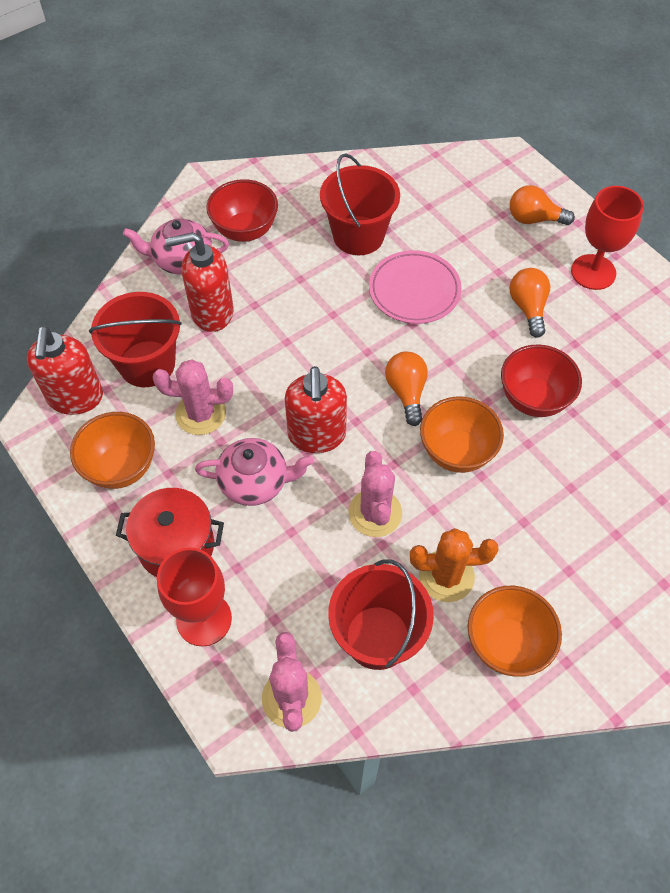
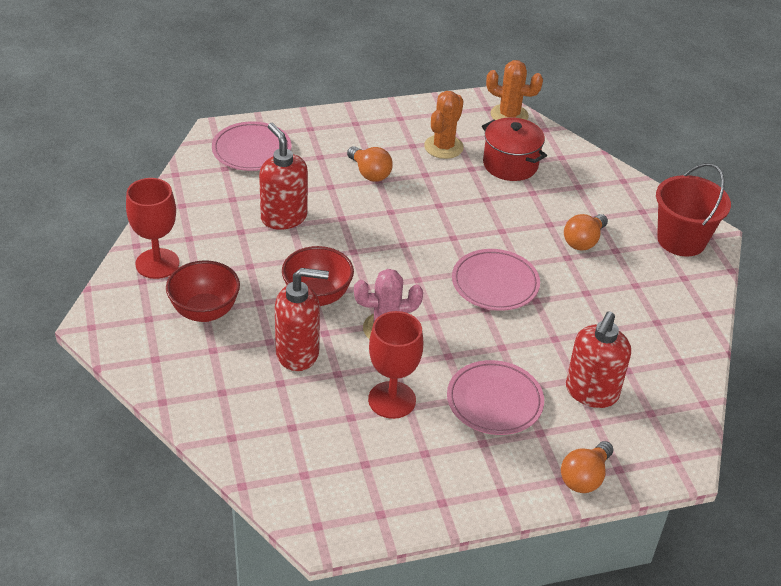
orange bowl: 3 -> 0
orange cactus: 1 -> 2
pink cactus: 3 -> 1
pink plate: 1 -> 3
pink teapot: 2 -> 0
red bucket: 3 -> 1

